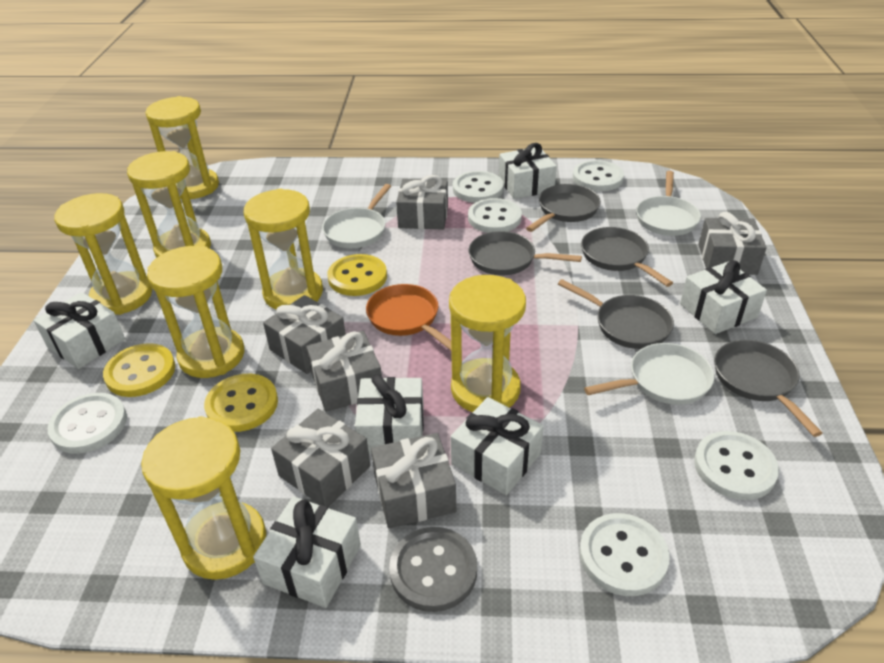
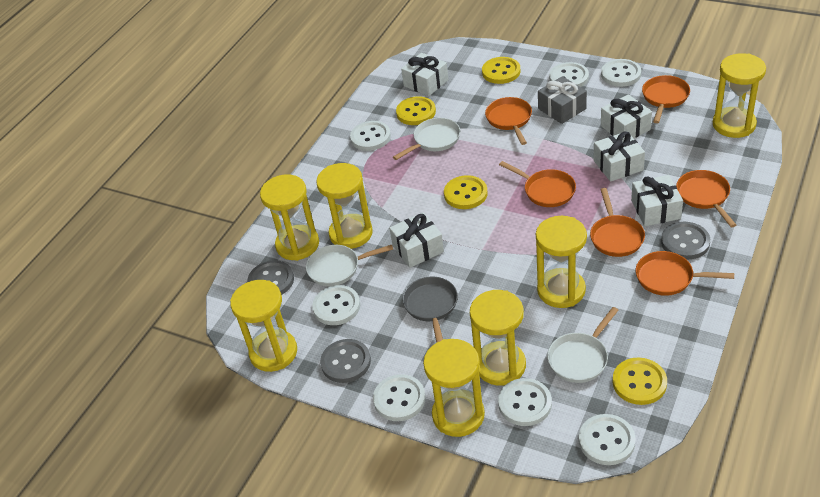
grey button: 1 -> 3
grey gift: 6 -> 1
grey pan: 5 -> 1
orange pan: 1 -> 6
white button: 6 -> 7
white gift: 6 -> 5
yellow button: 3 -> 4

